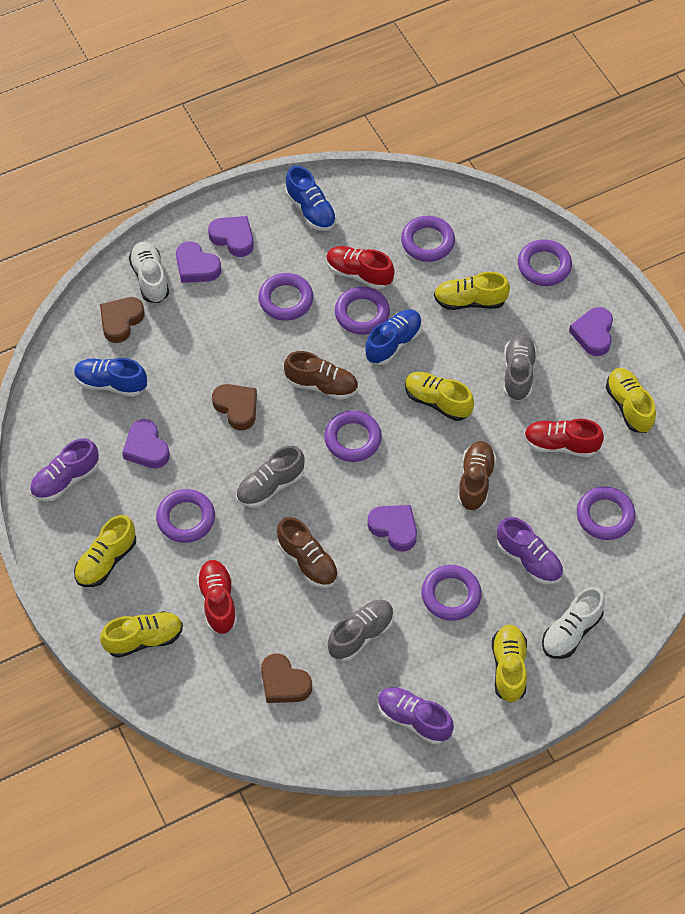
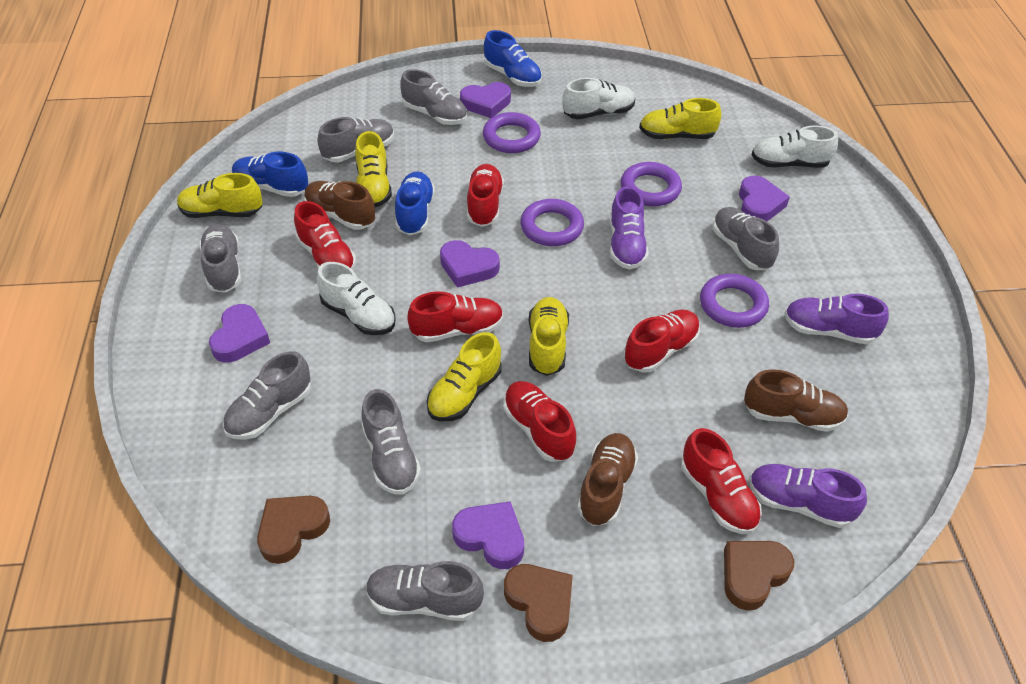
grey shoe: 3 -> 7
purple ring: 8 -> 4
red shoe: 3 -> 6
white shoe: 2 -> 3
yellow shoe: 6 -> 5

